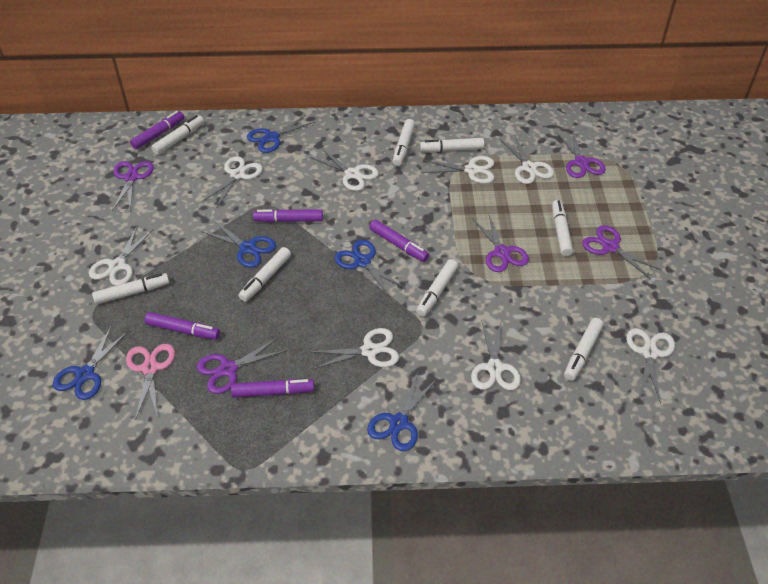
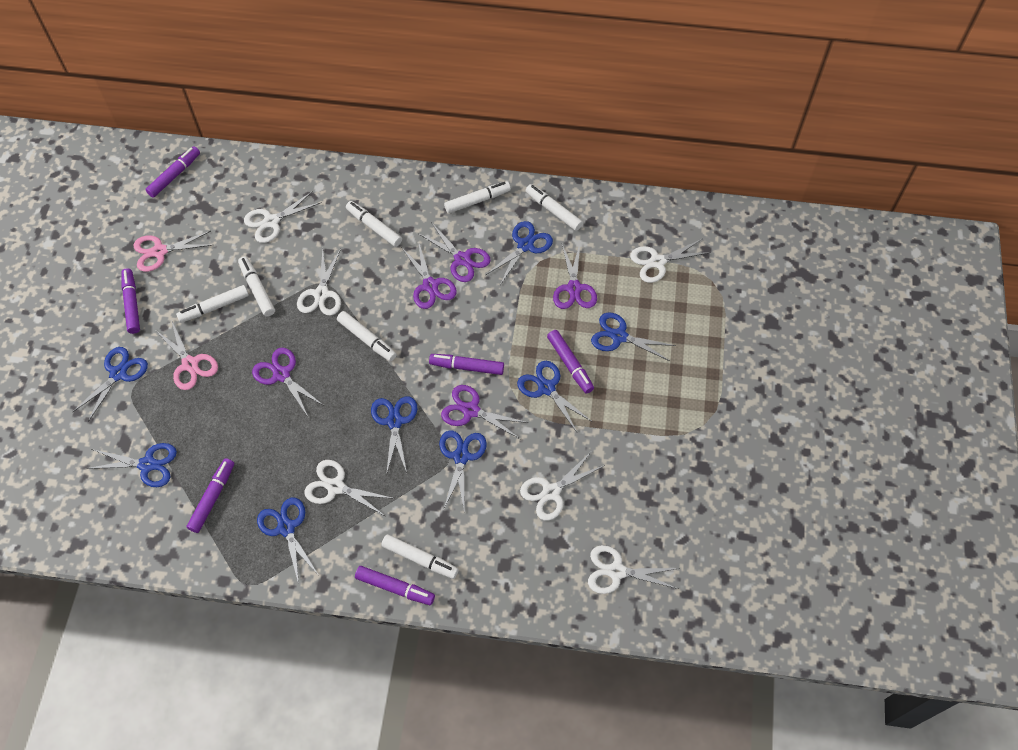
blue scissors: 5 -> 8
pink scissors: 1 -> 2
purple marker: 5 -> 6
white marker: 8 -> 7
white scissors: 8 -> 6

